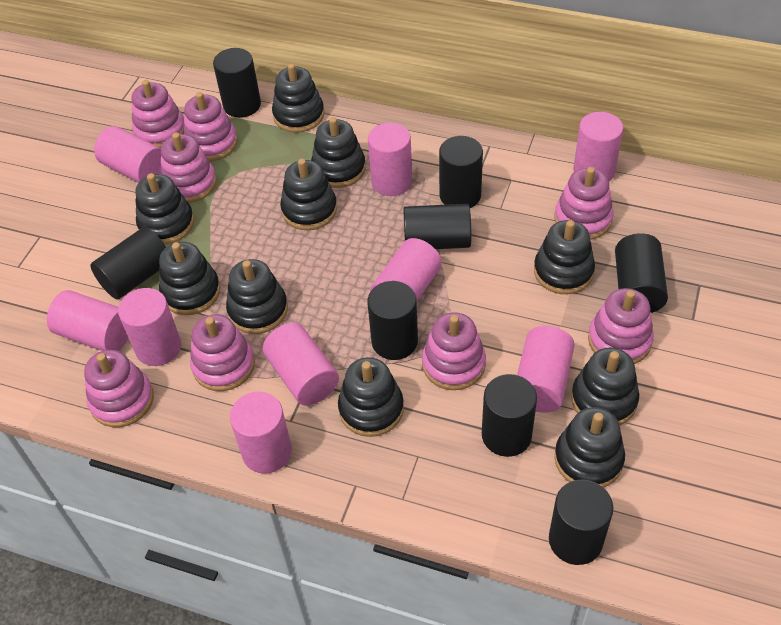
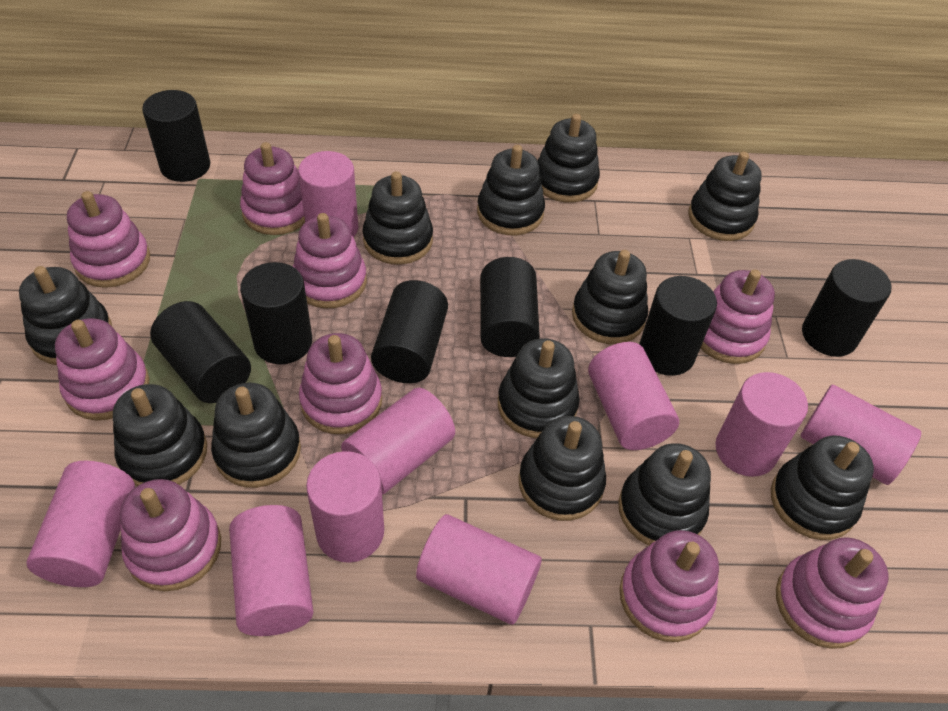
black cylinder: 8 -> 7
black stacking toy: 10 -> 12
pink stacking toy: 8 -> 9

